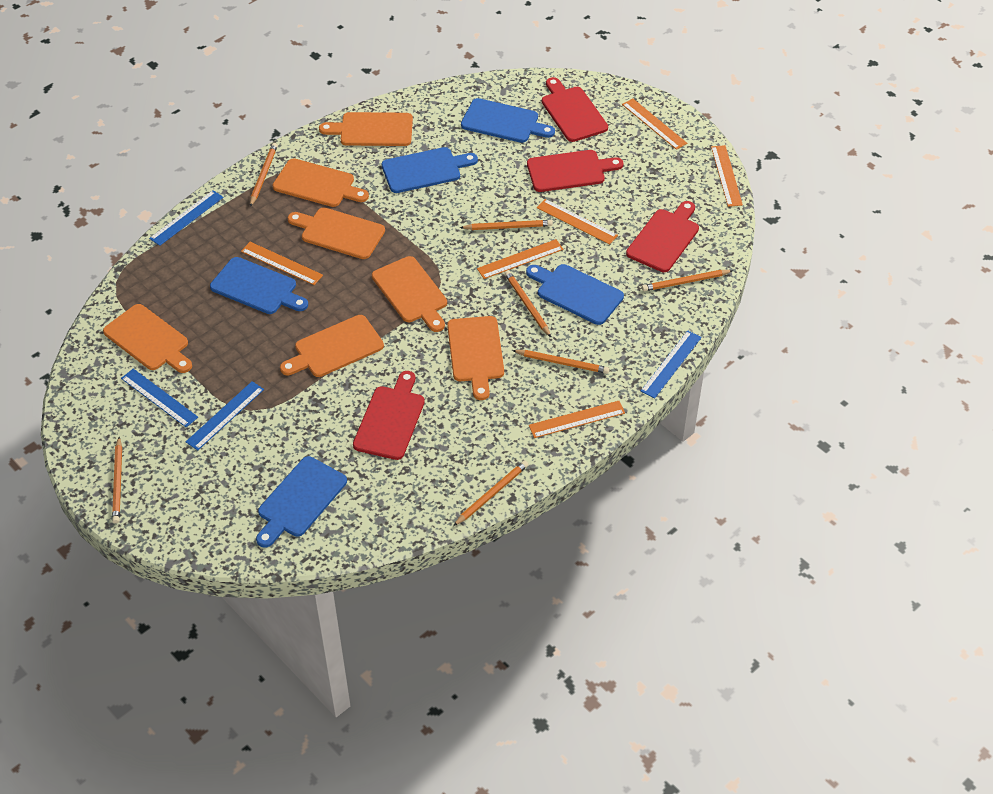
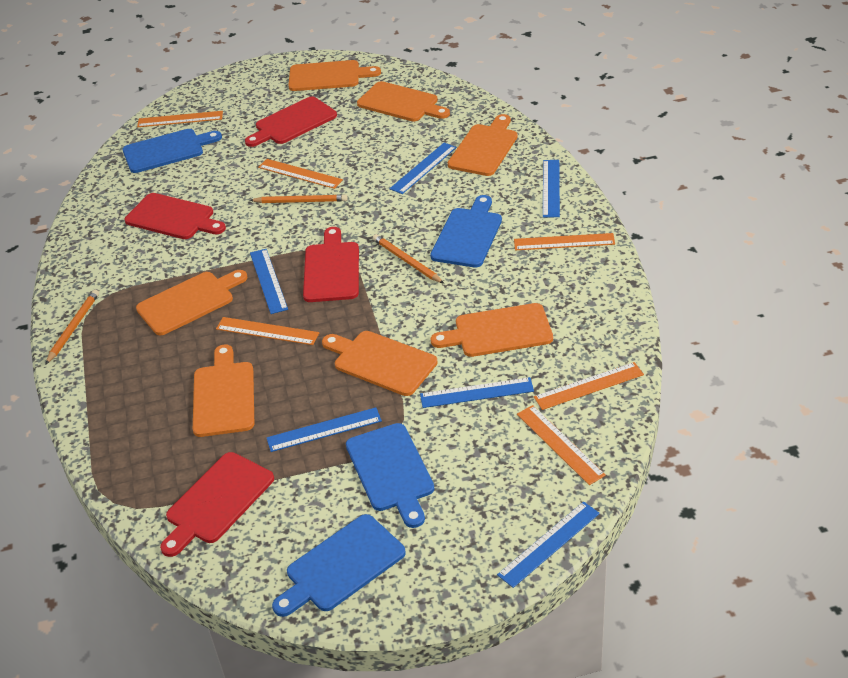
blue cutting board: 5 -> 4
blue ruler: 4 -> 6
orange pencil: 7 -> 3

